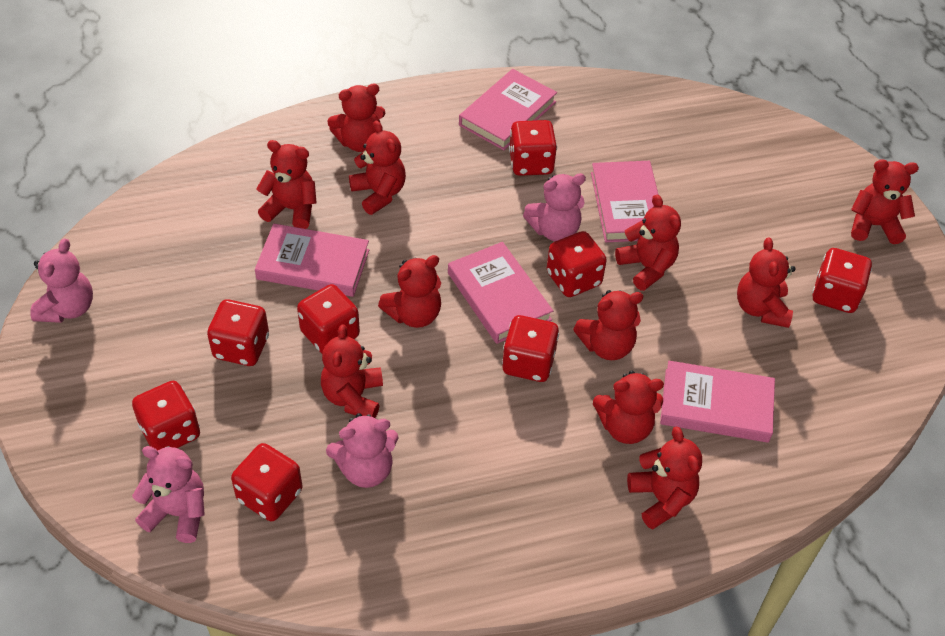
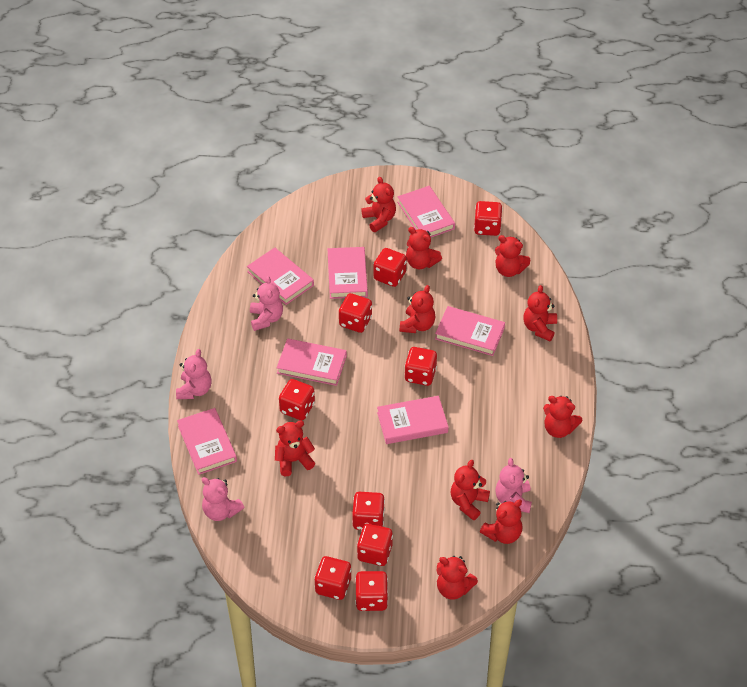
pink book: 5 -> 7
red dice: 8 -> 9
red teddy bear: 11 -> 10

